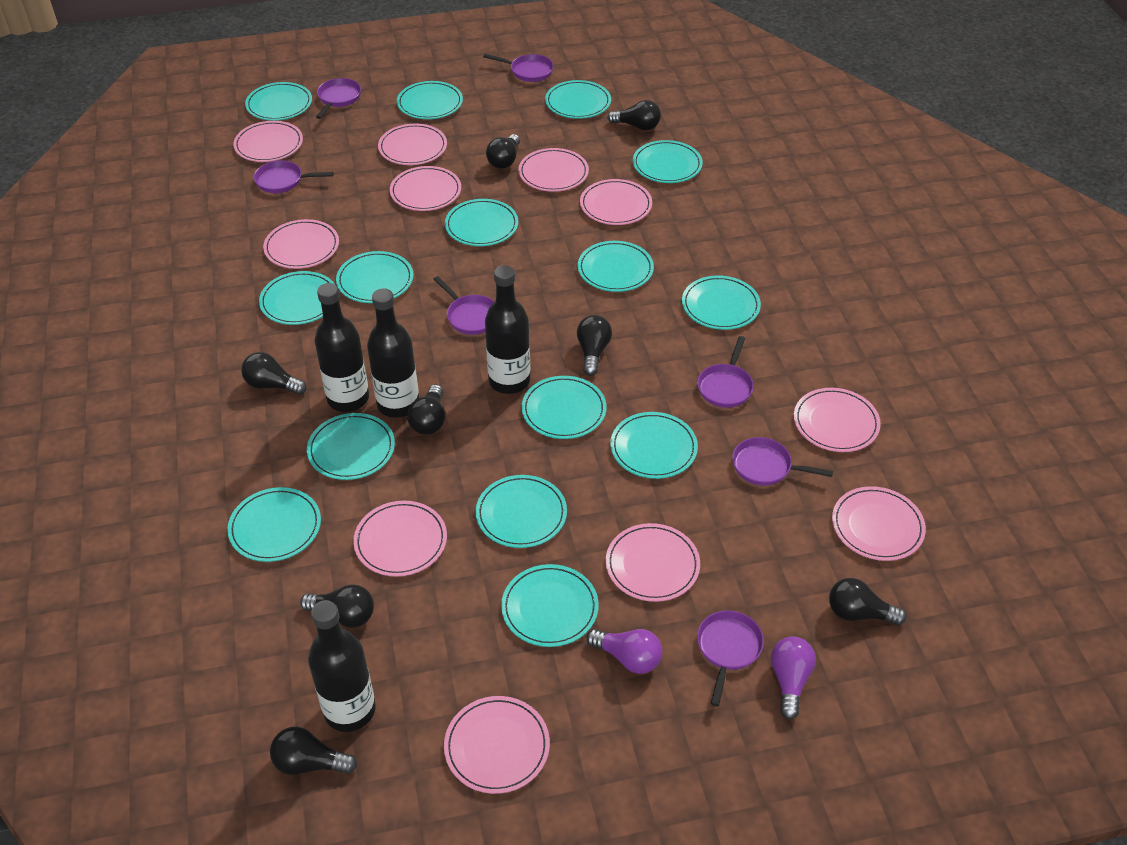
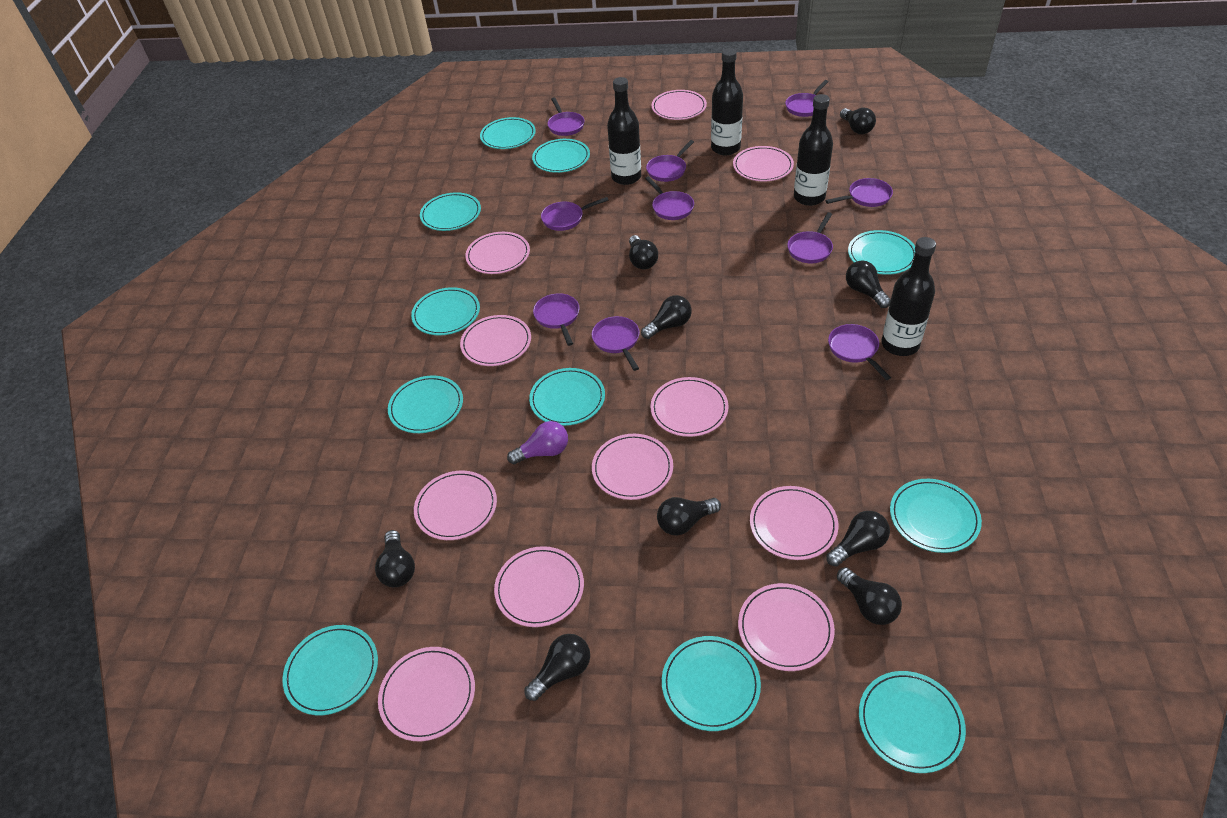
black light bulb: 8 -> 9
purple light bulb: 2 -> 1
purple pan: 7 -> 10
turquoise plate: 15 -> 11

